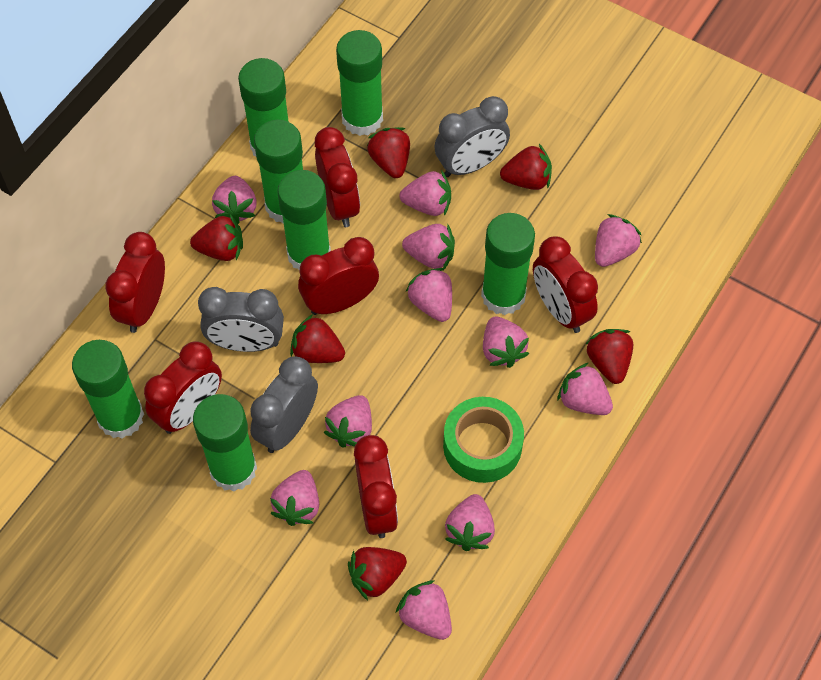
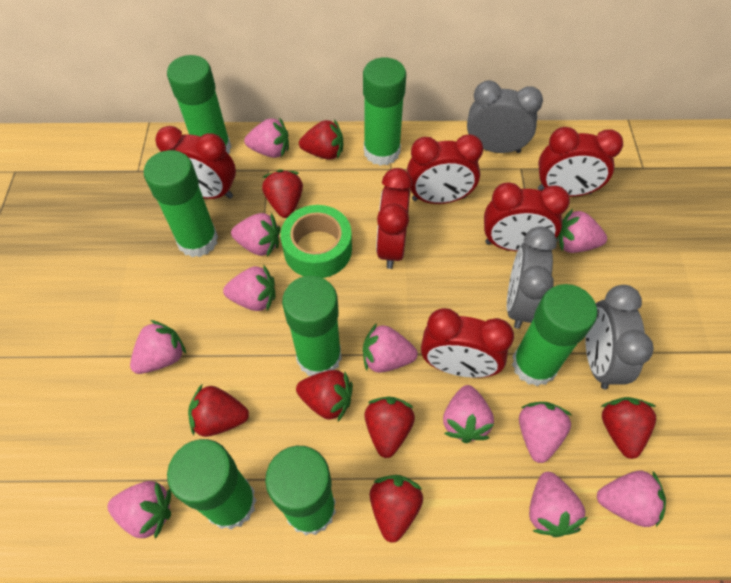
red strawberry: 6 -> 7

